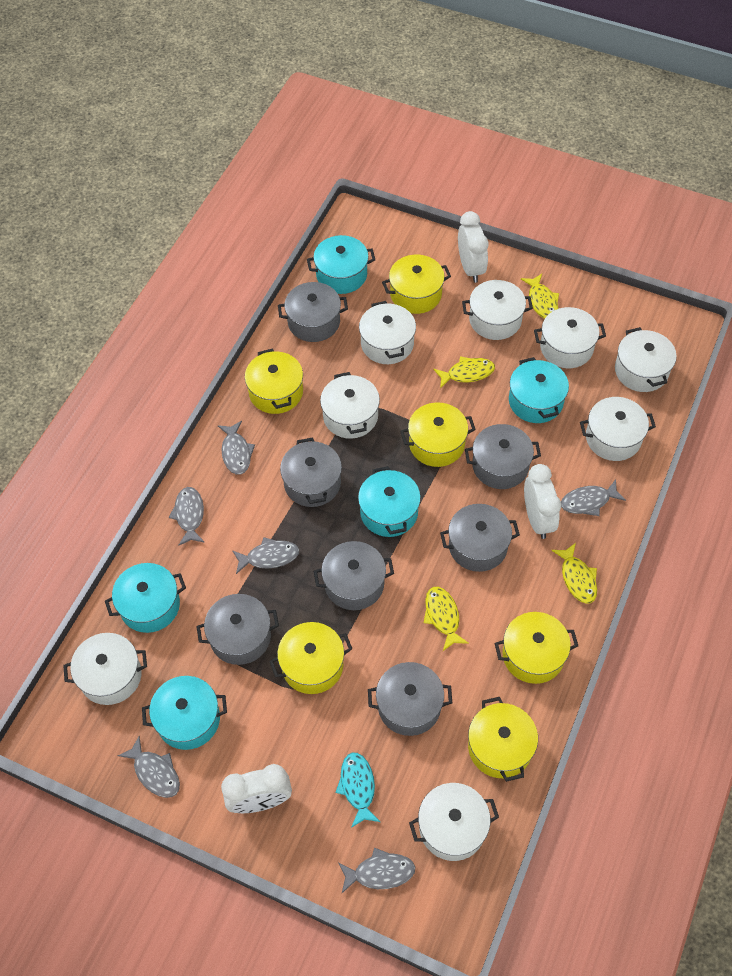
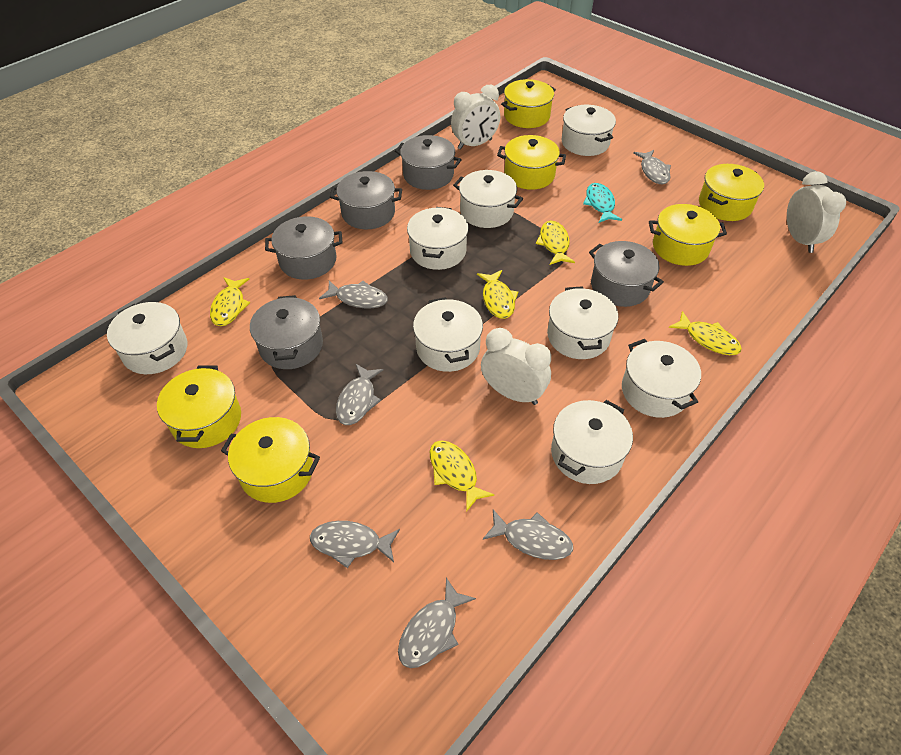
grey pot: 7 -> 5
turquoise pot: 5 -> 0
yellow fish: 4 -> 5

